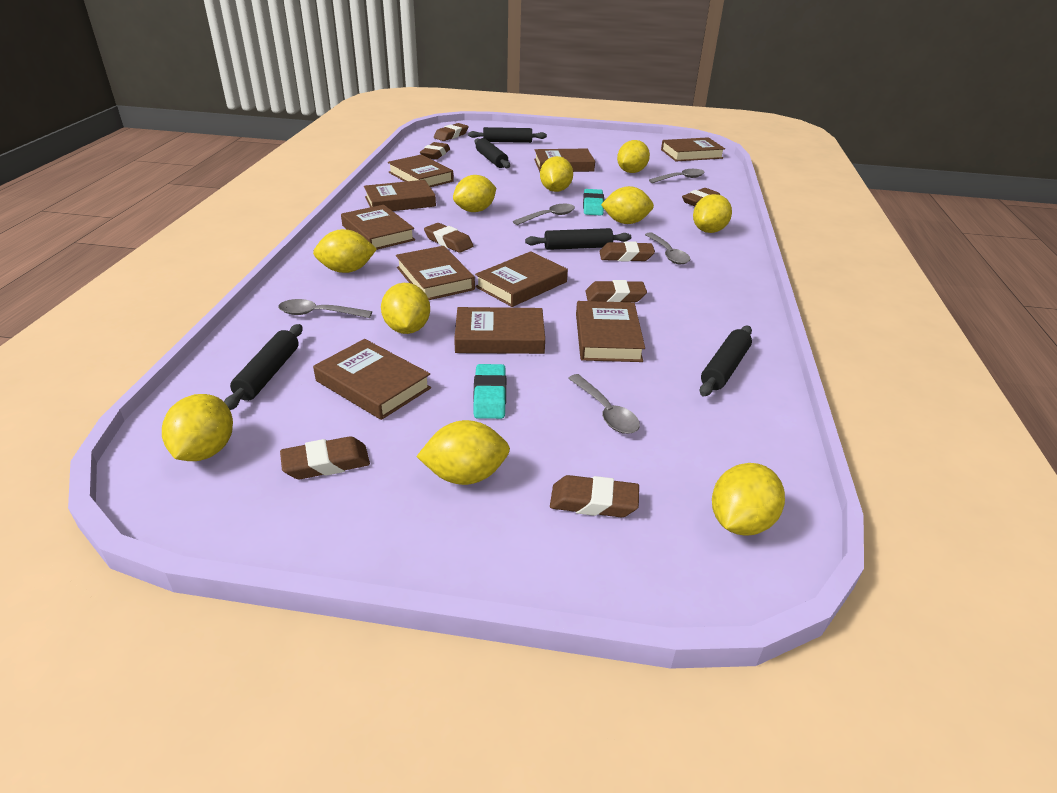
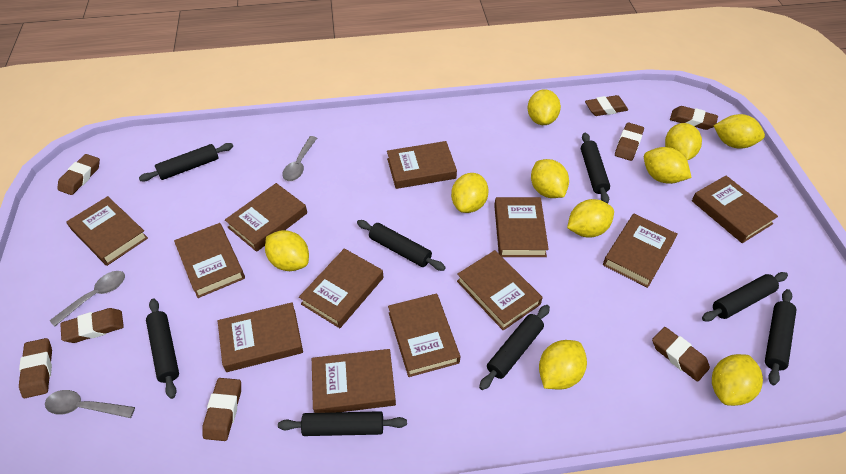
black rolling pin: 5 -> 8
brown book: 10 -> 12
grey spoon: 5 -> 3
turquoise eraser: 2 -> 0

